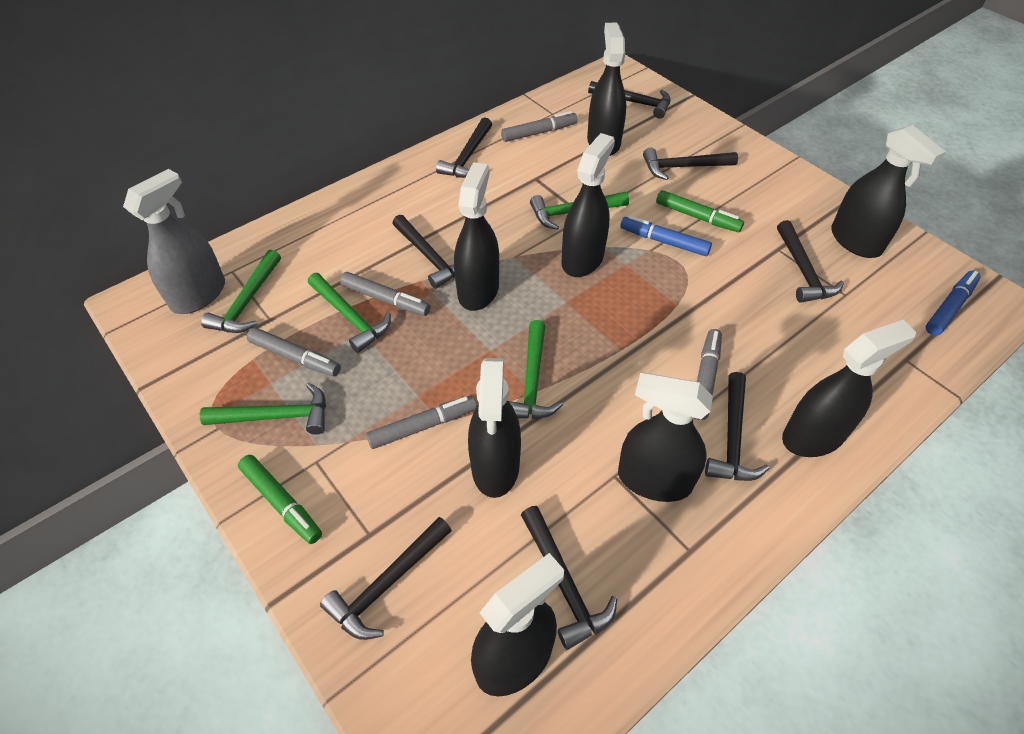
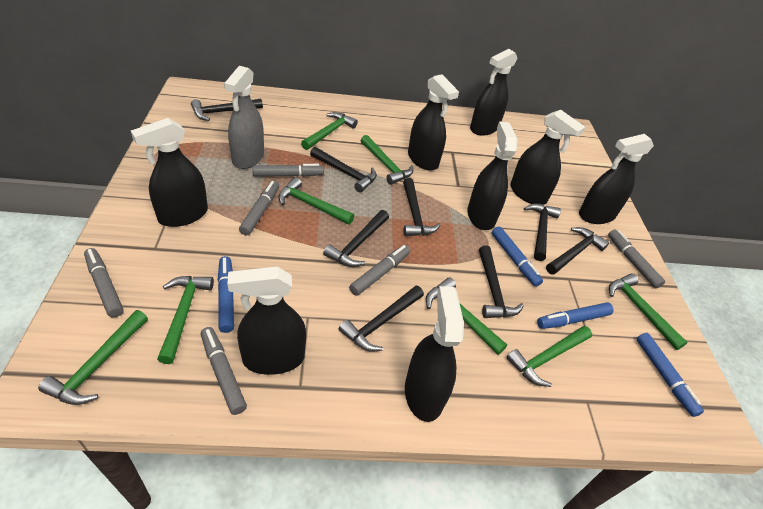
blue marker: 2 -> 4
green hammer: 5 -> 8
green marker: 2 -> 0
grey marker: 5 -> 6

